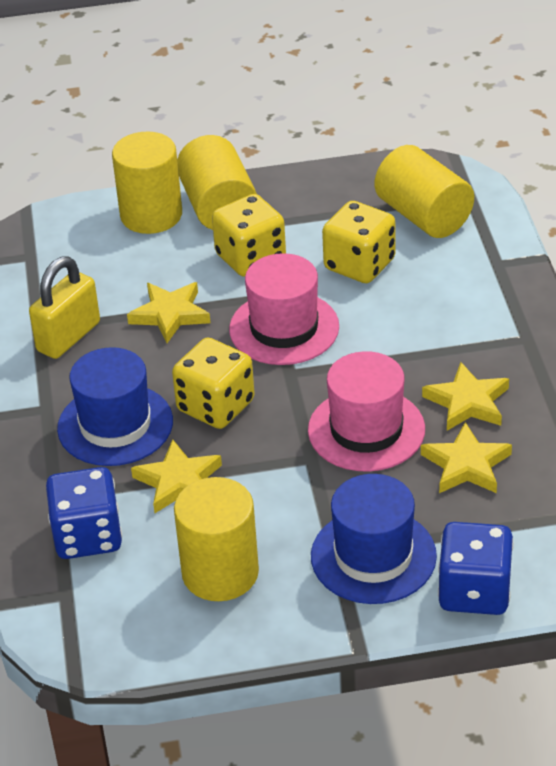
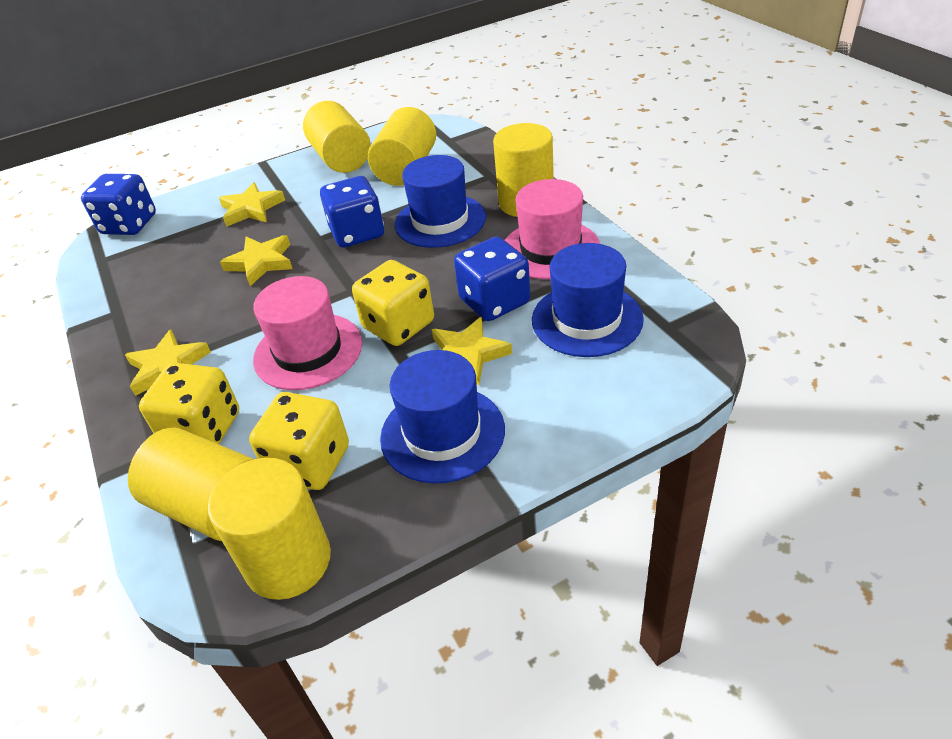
blue dice: 2 -> 3
blue hat: 2 -> 3
yellow cylinder: 4 -> 5
yellow padlock: 1 -> 0

